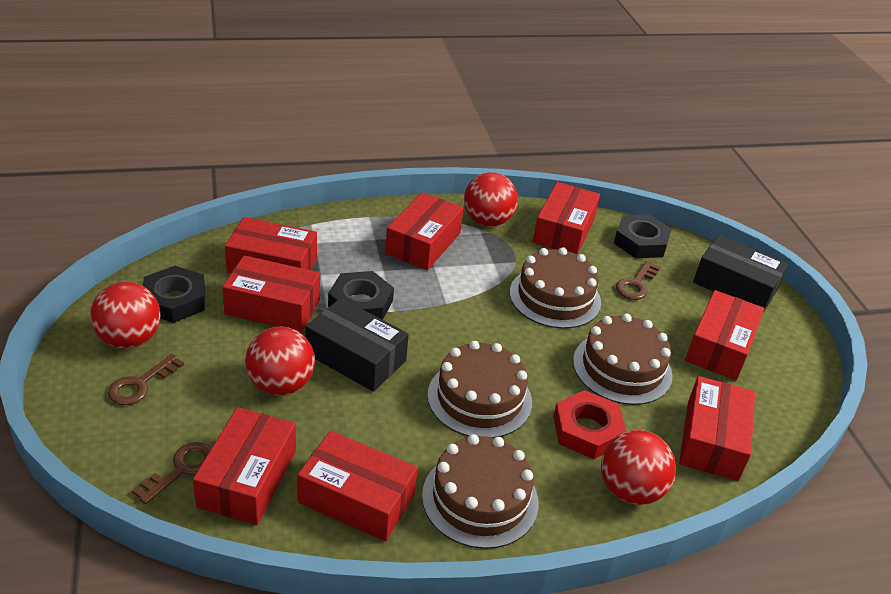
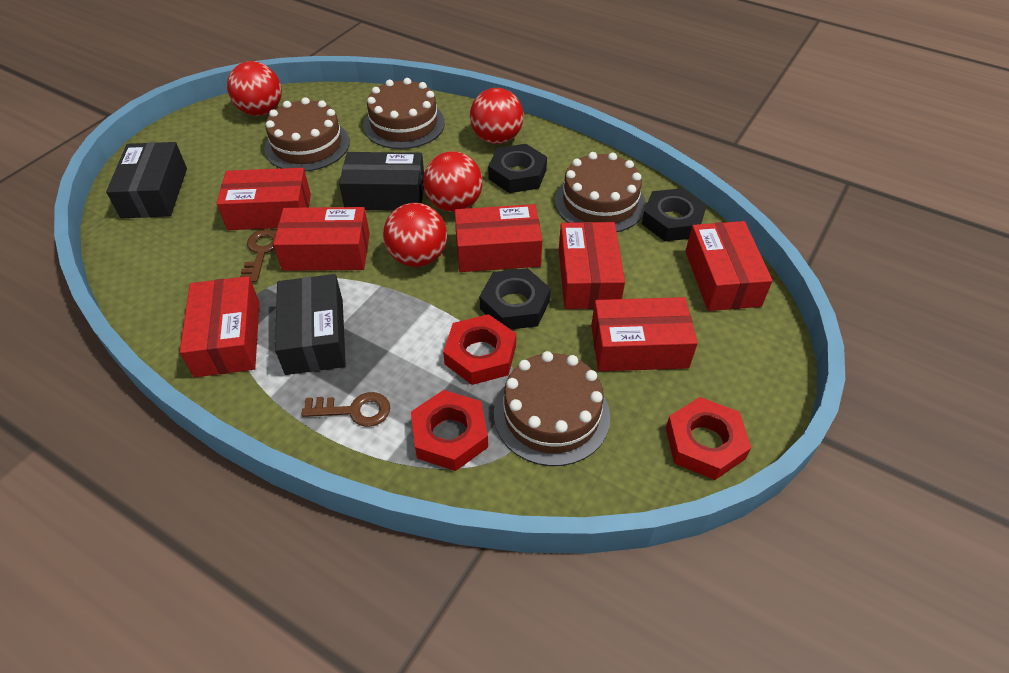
black box: 2 -> 3
brown key: 3 -> 2
red box: 8 -> 7
red nut: 1 -> 3

